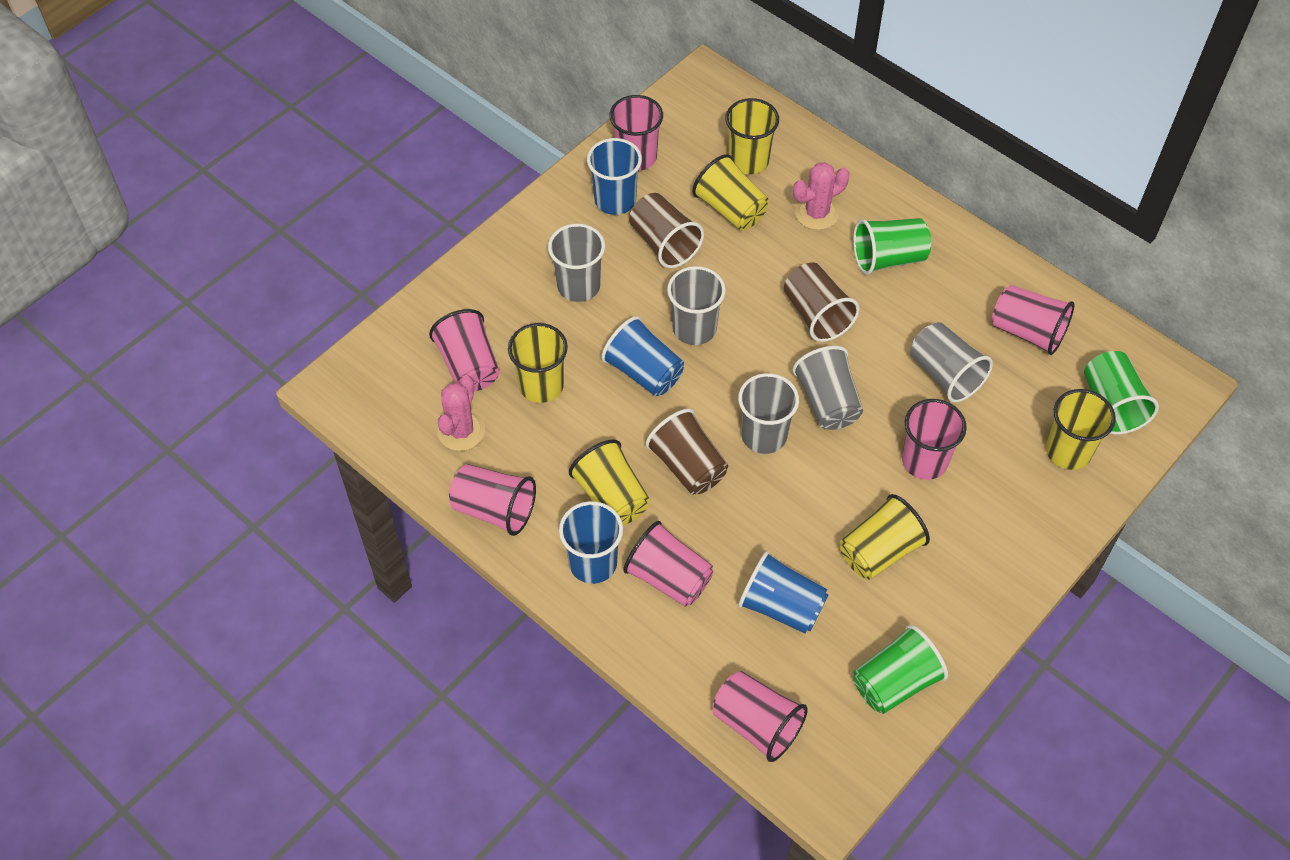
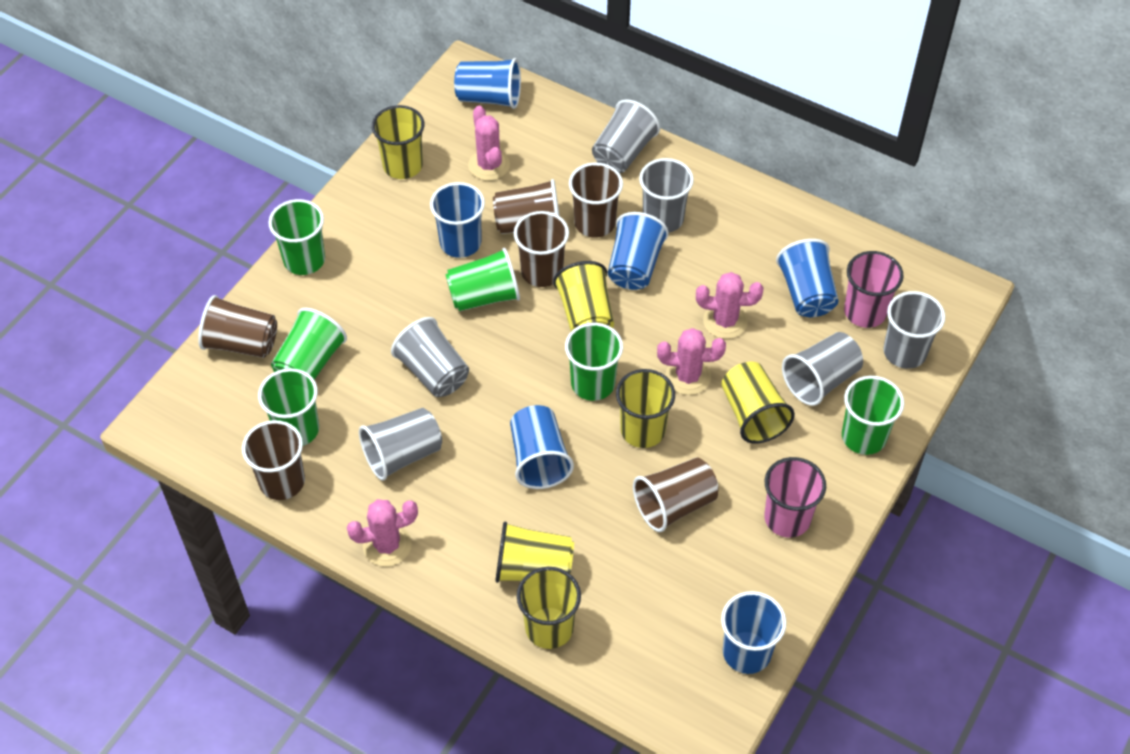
blue cup: 4 -> 6
brown cup: 3 -> 6
green cup: 3 -> 6
grey cup: 5 -> 6
pink cactus: 2 -> 4
pink cup: 7 -> 2

